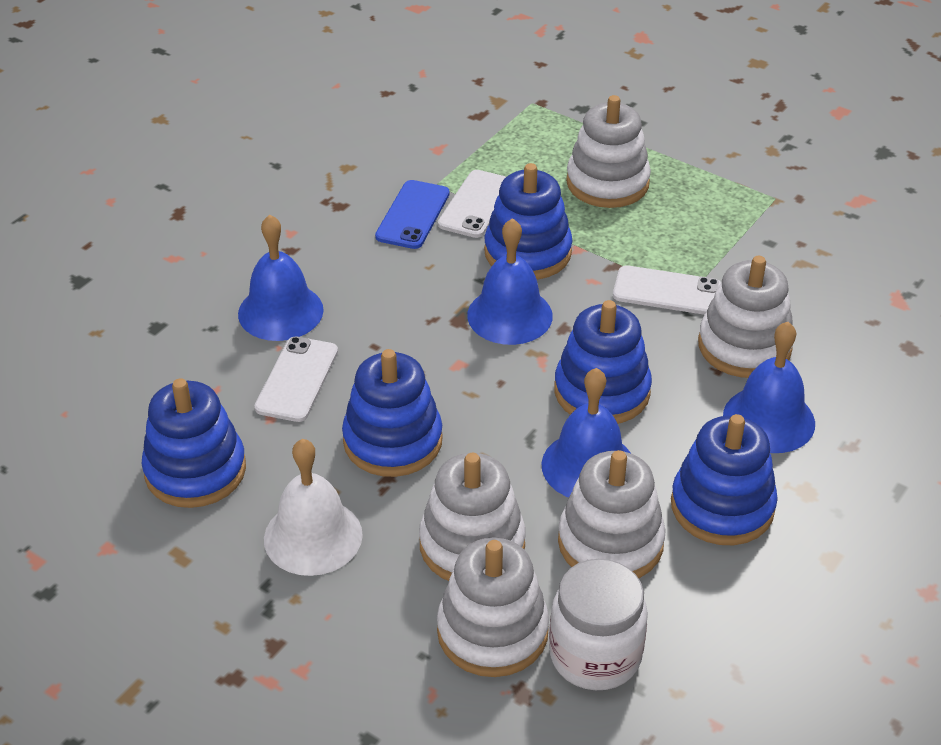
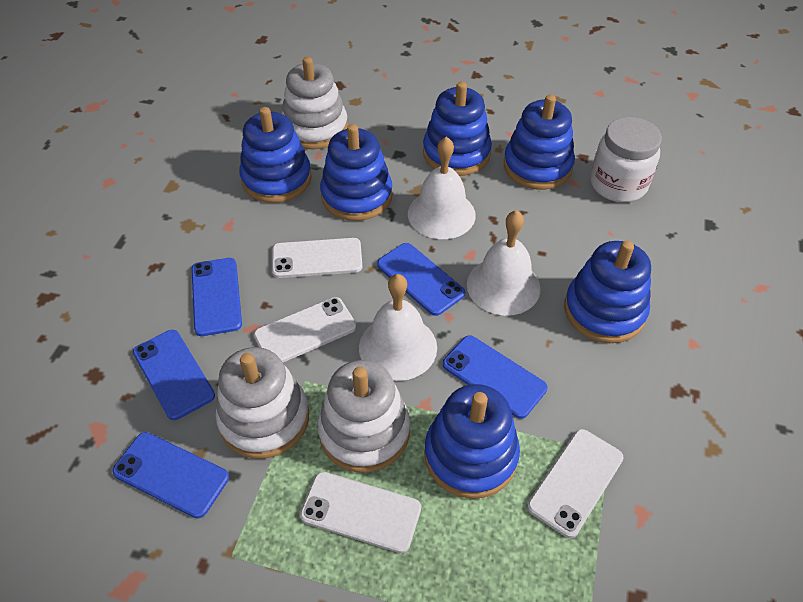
blue bell: 4 -> 0
blue phone: 1 -> 5
blue stacking toy: 5 -> 6
white bell: 1 -> 3
white phone: 3 -> 4
white stacking toy: 5 -> 3

